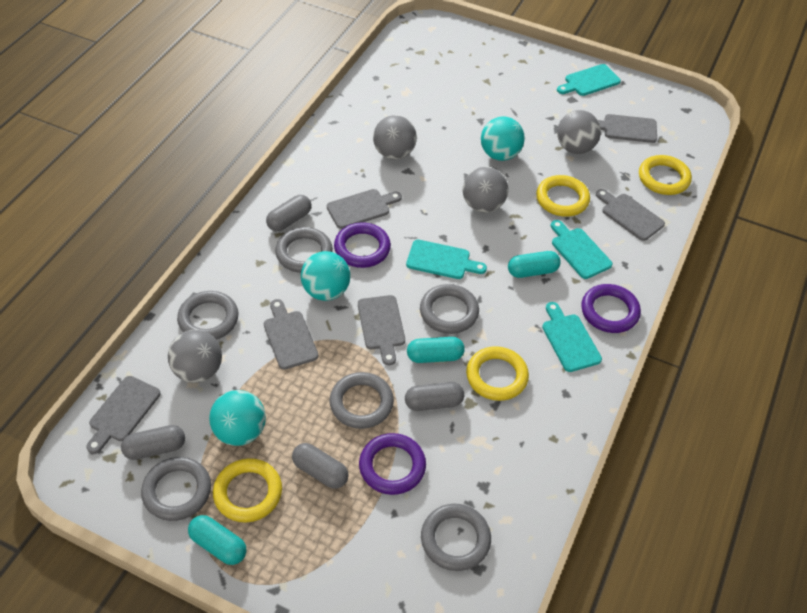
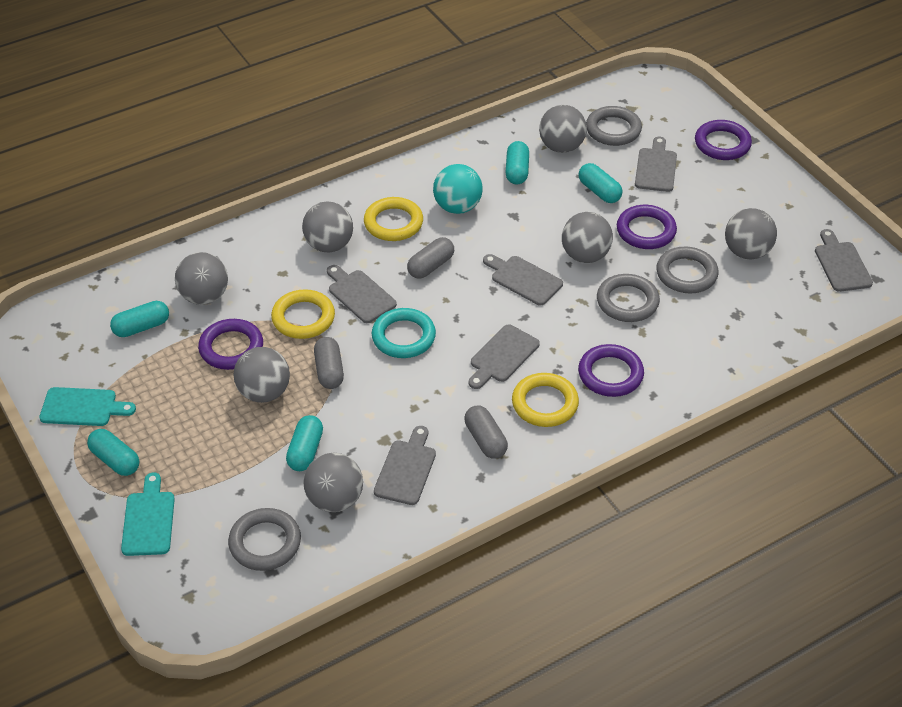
grey ball: 4 -> 7
grey capsule: 4 -> 3
grey ring: 6 -> 4
purple ring: 3 -> 4
turquoise ball: 3 -> 1
turquoise capsule: 3 -> 5
turquoise cutting board: 4 -> 2
turquoise ring: 0 -> 1
yellow ring: 4 -> 3

